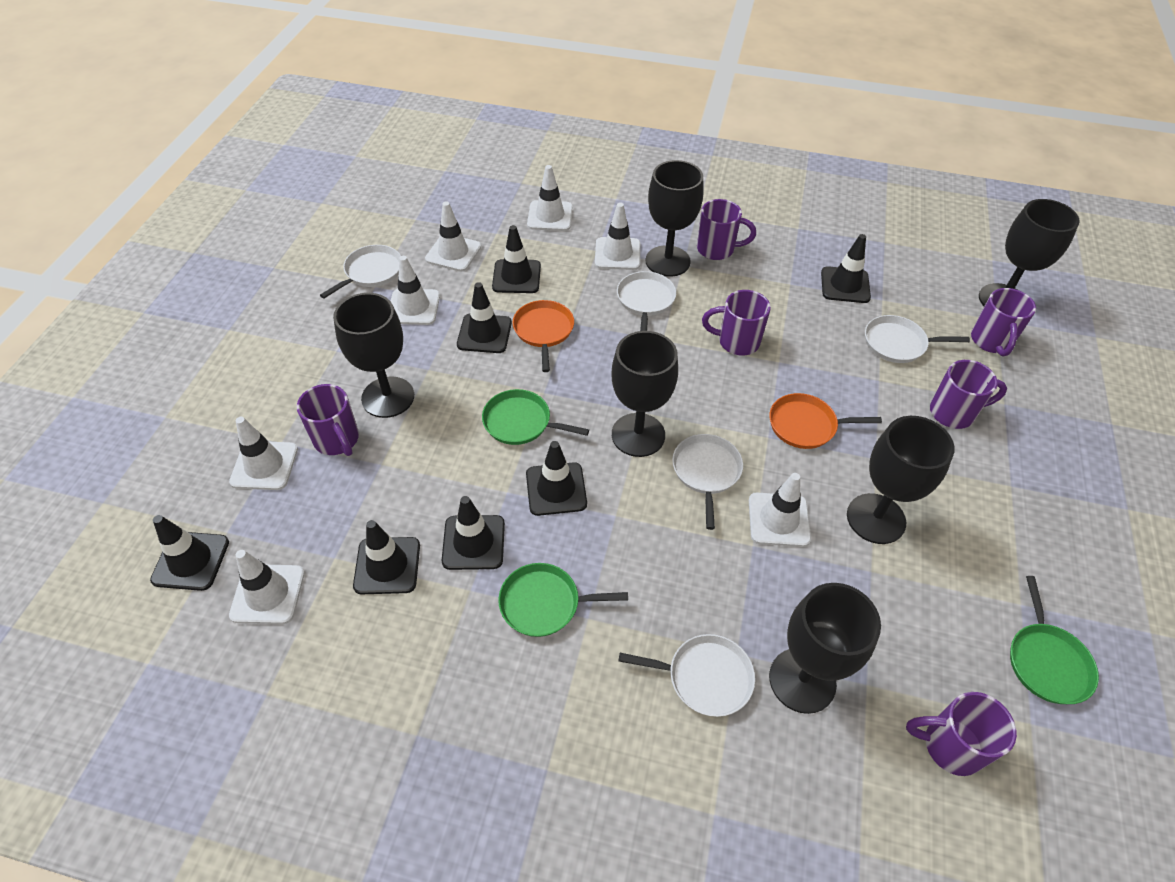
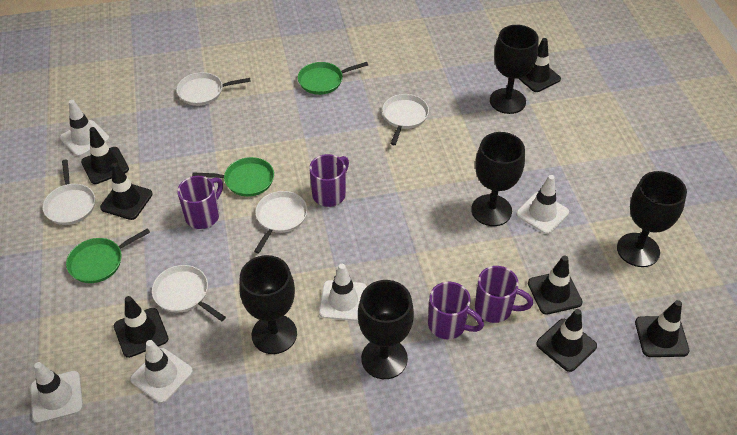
black goblet: 6 -> 5
orange pan: 2 -> 0
purple mug: 6 -> 4
white traffic cone: 7 -> 5

